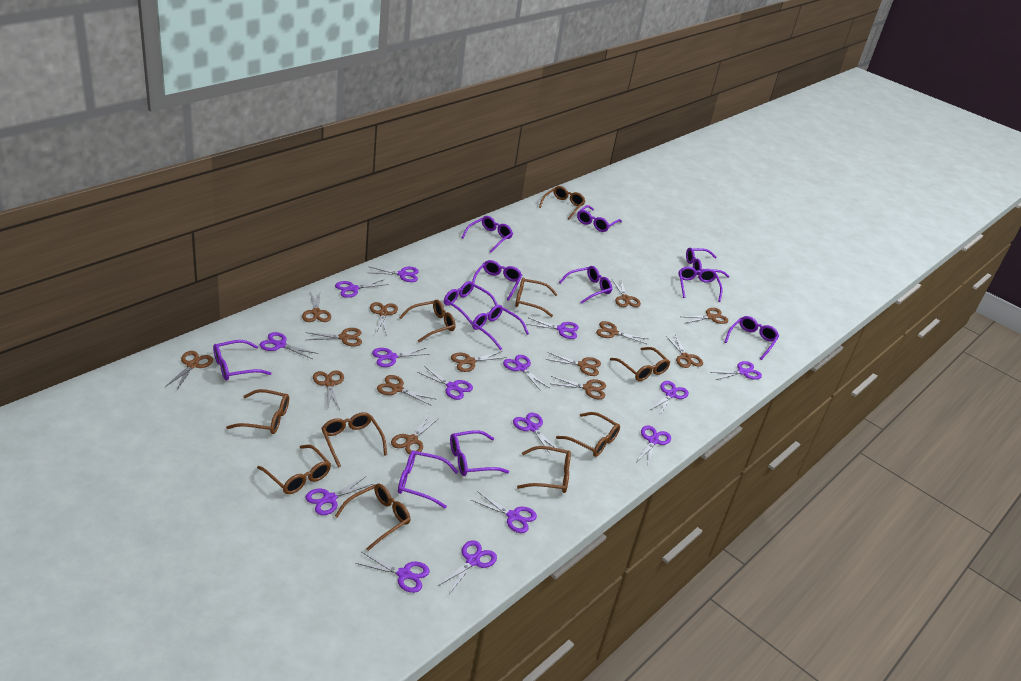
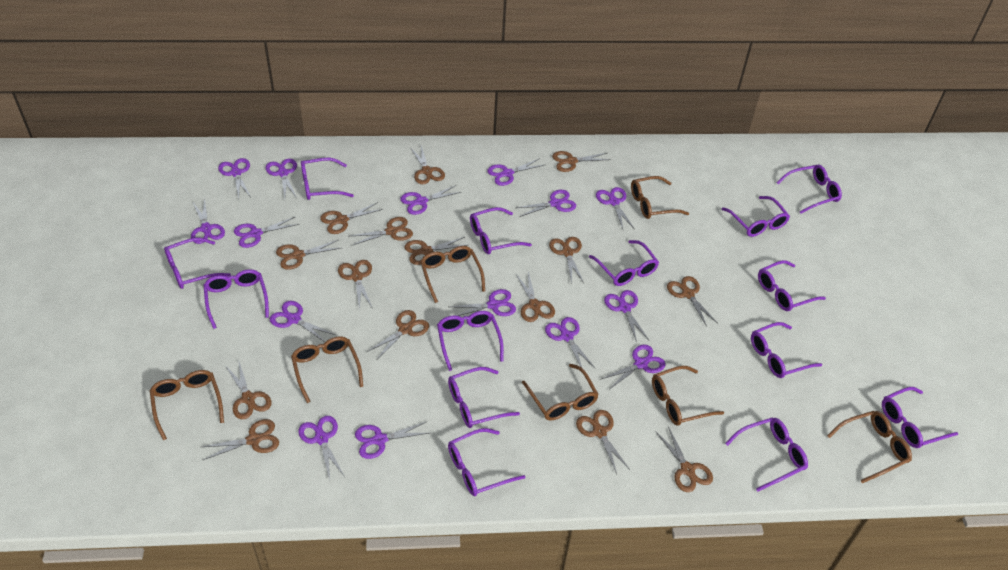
brown glasses: 10 -> 7
brown scissors: 14 -> 15
purple glasses: 12 -> 14

